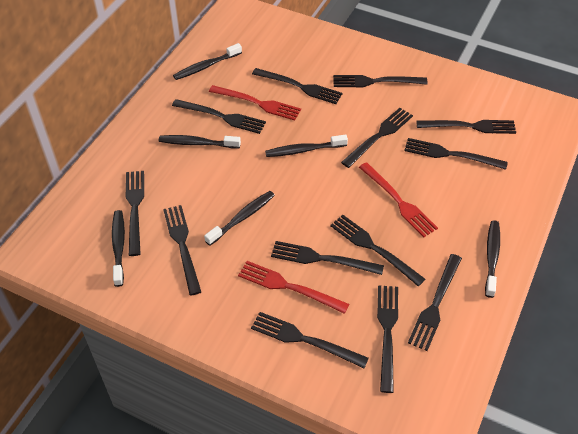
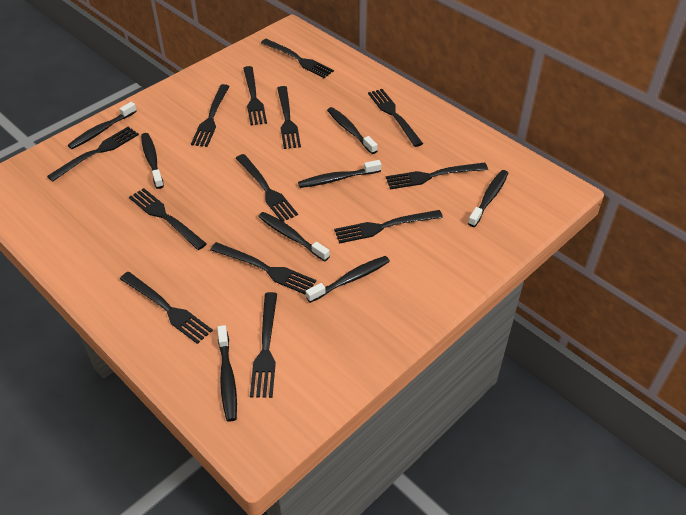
black toothbrush: 6 -> 8
red fork: 3 -> 0

